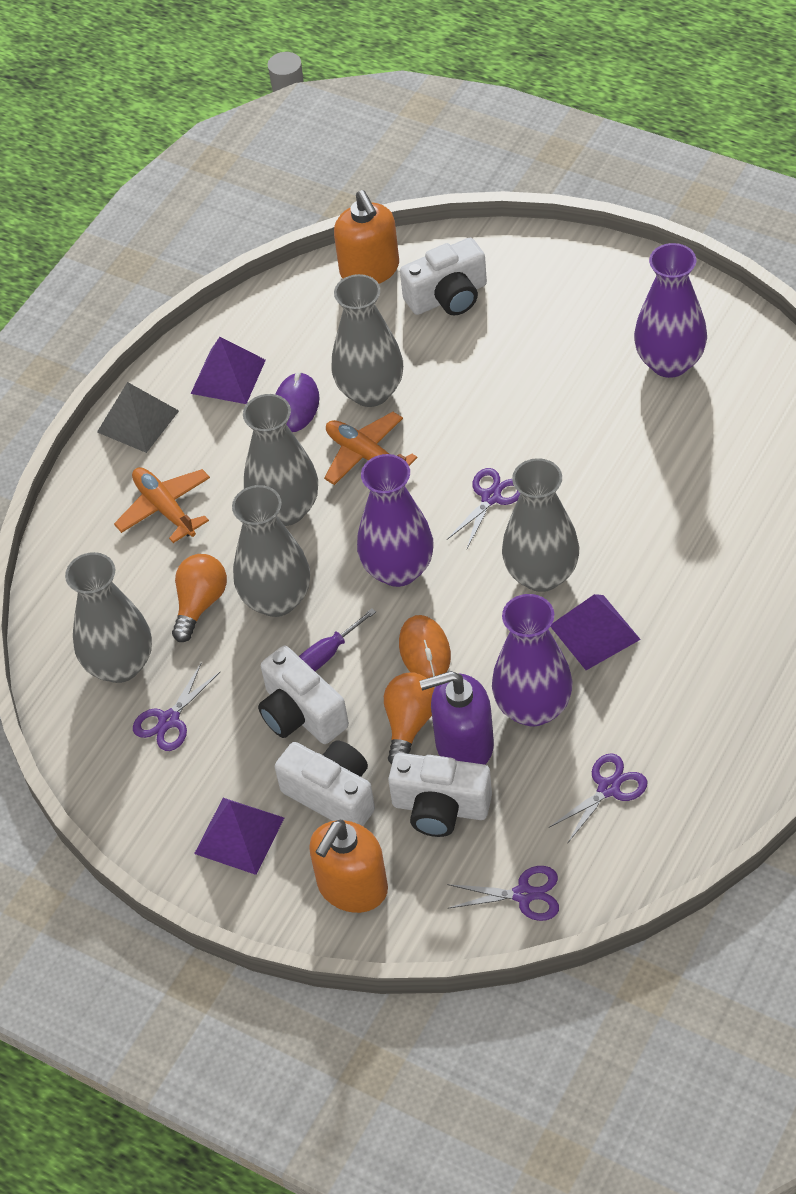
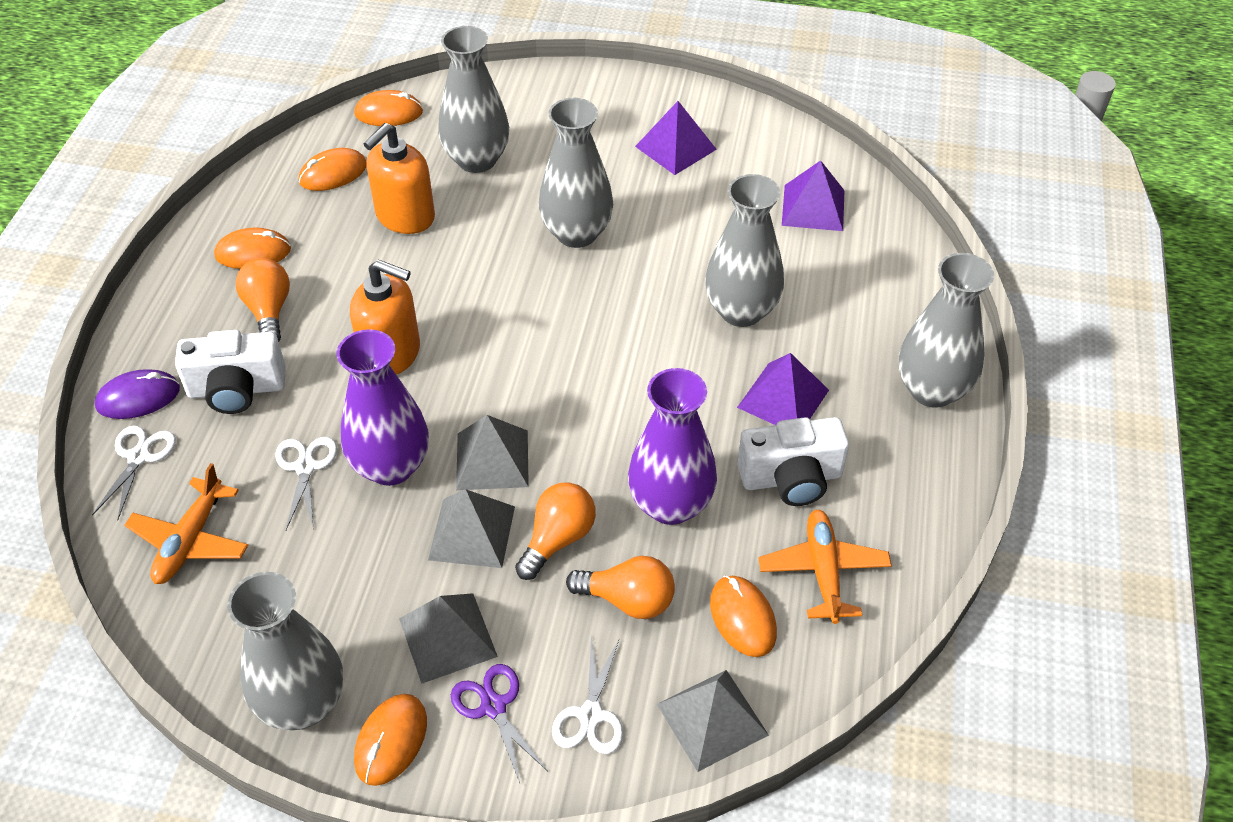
grey pyramid: 1 -> 4
orange light bulb: 2 -> 3
orange mouse: 1 -> 5
purple scissors: 4 -> 1
purple screwdriver: 1 -> 0
purple soap dispenser: 1 -> 0
purple vase: 3 -> 2
white camera: 4 -> 2
white scissors: 0 -> 3

